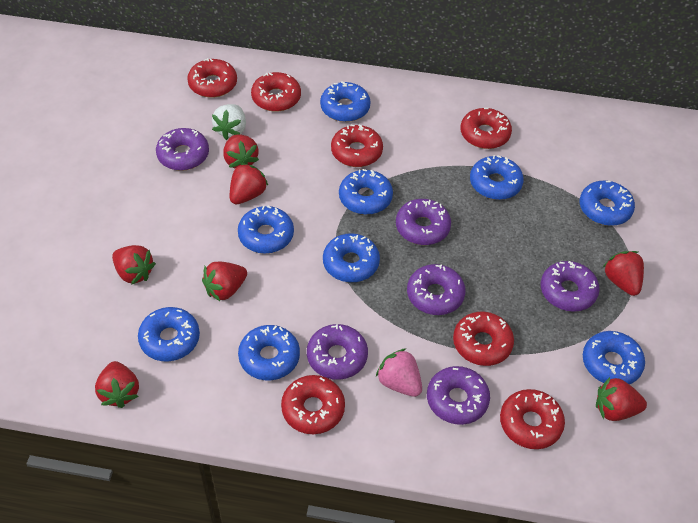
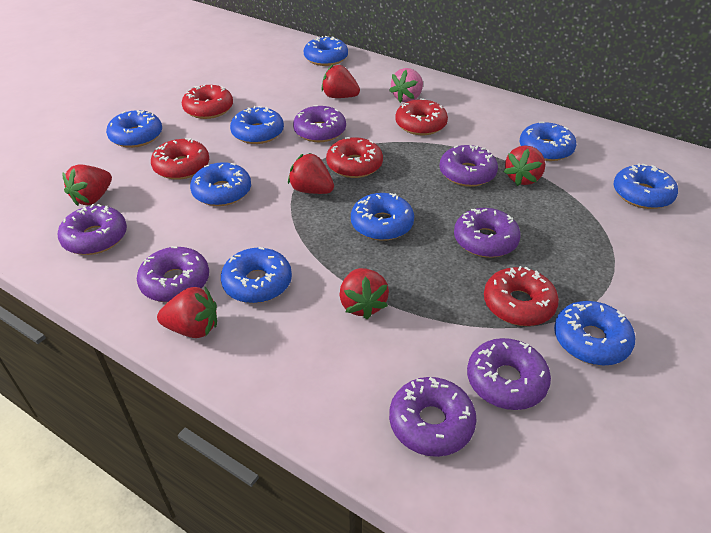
purple donut: 6 -> 7
red donut: 7 -> 5
red strawberry: 7 -> 6
white strawberry: 1 -> 0

